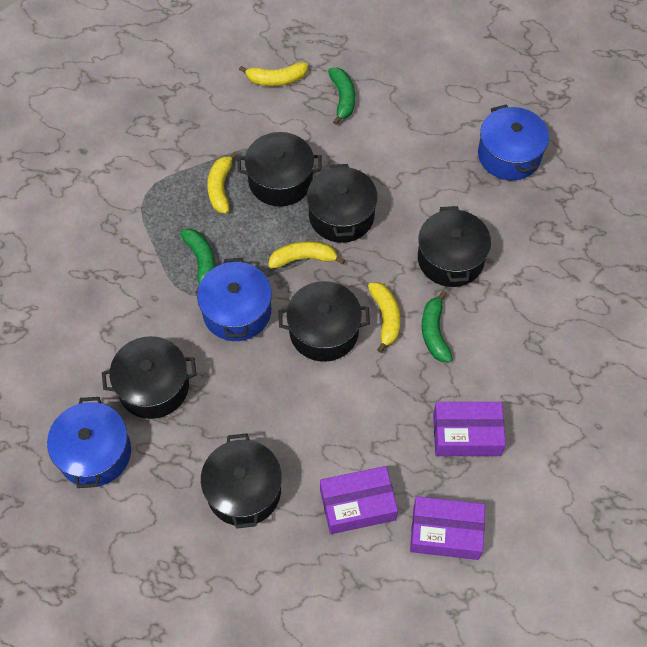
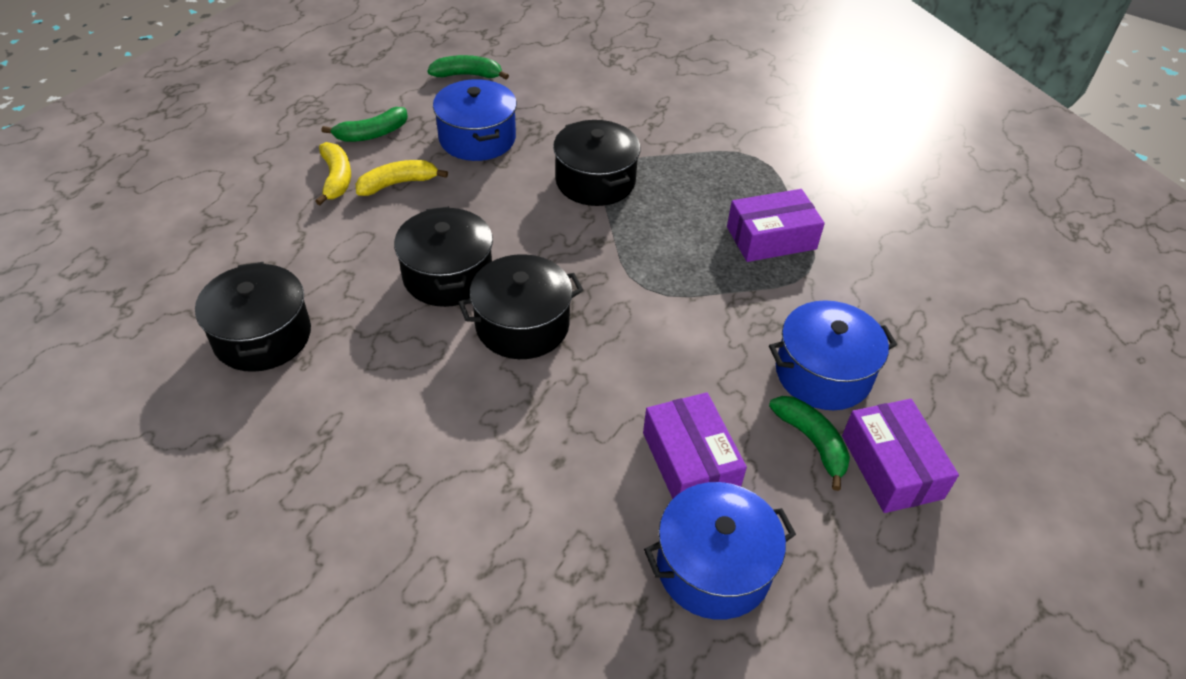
black pot: 6 -> 4
yellow banana: 4 -> 2

